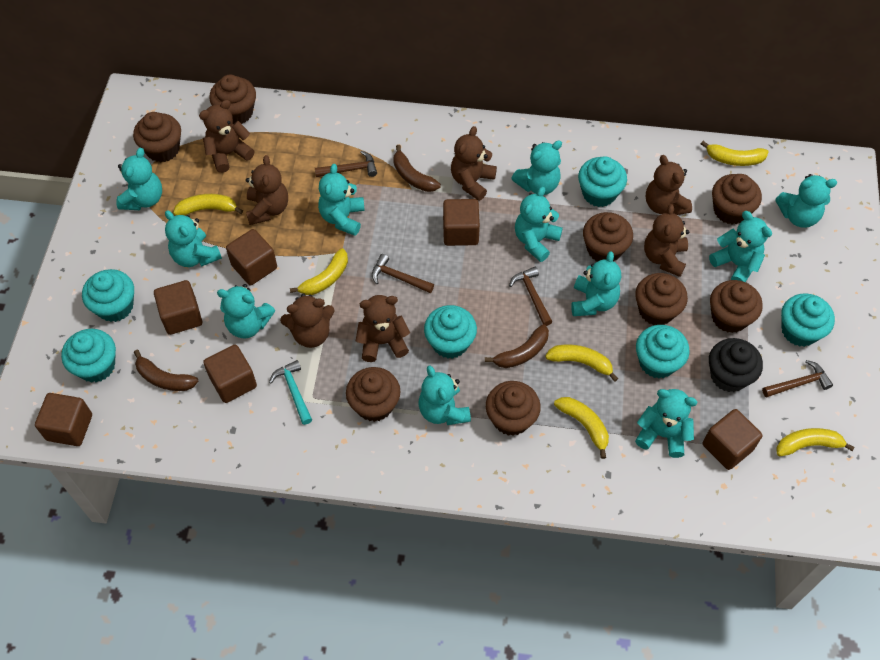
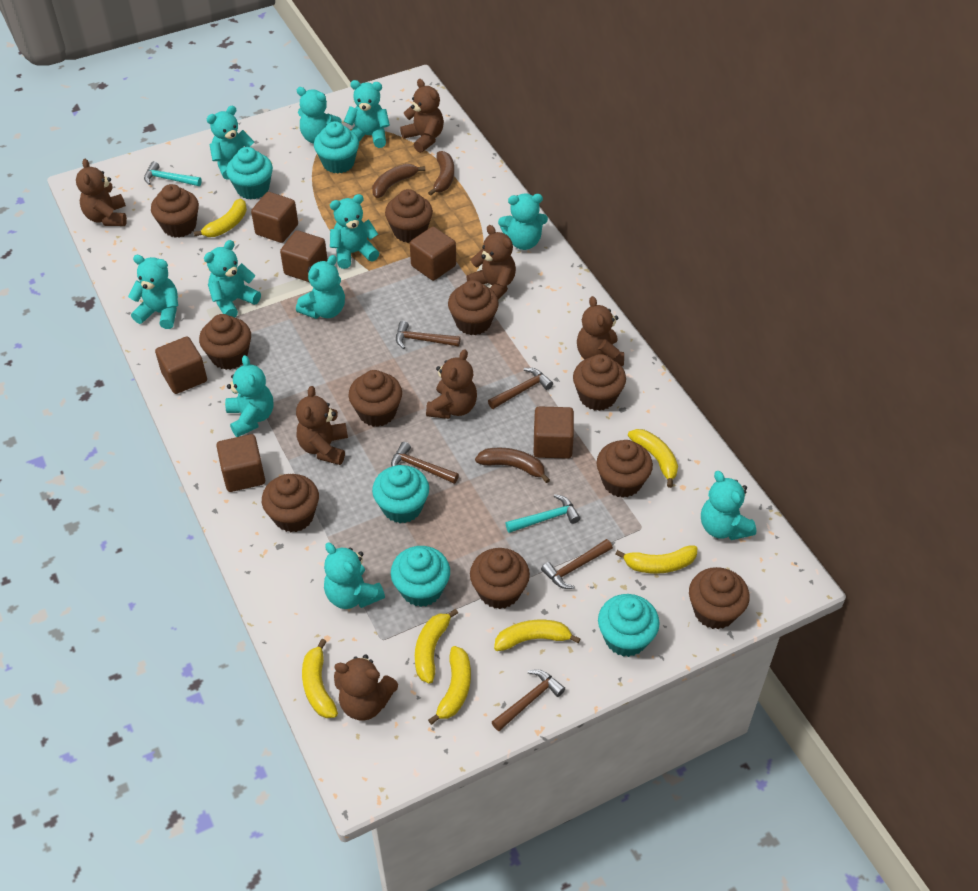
black cupcake: 1 -> 0
brown cupcake: 8 -> 10
brown hammer: 4 -> 5
turquoise cupcake: 6 -> 5
turquoise hammer: 1 -> 2
yellow banana: 6 -> 7

